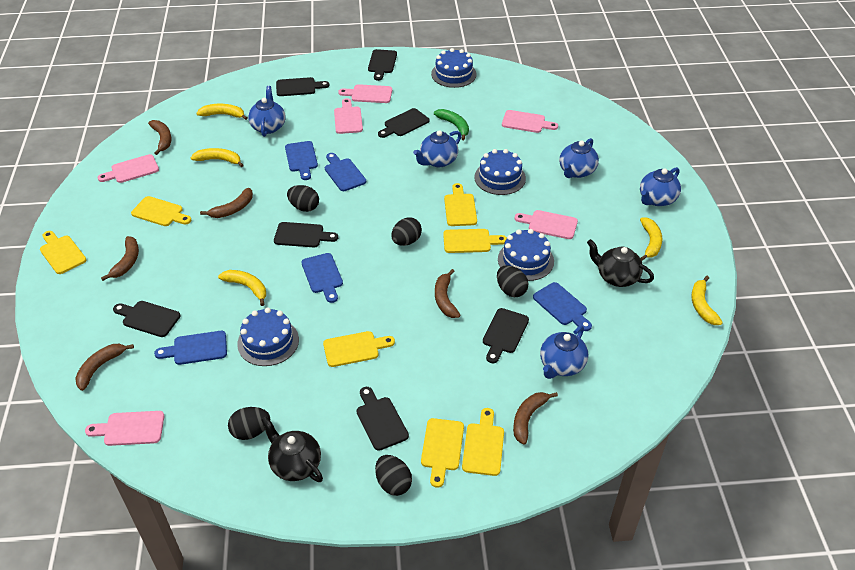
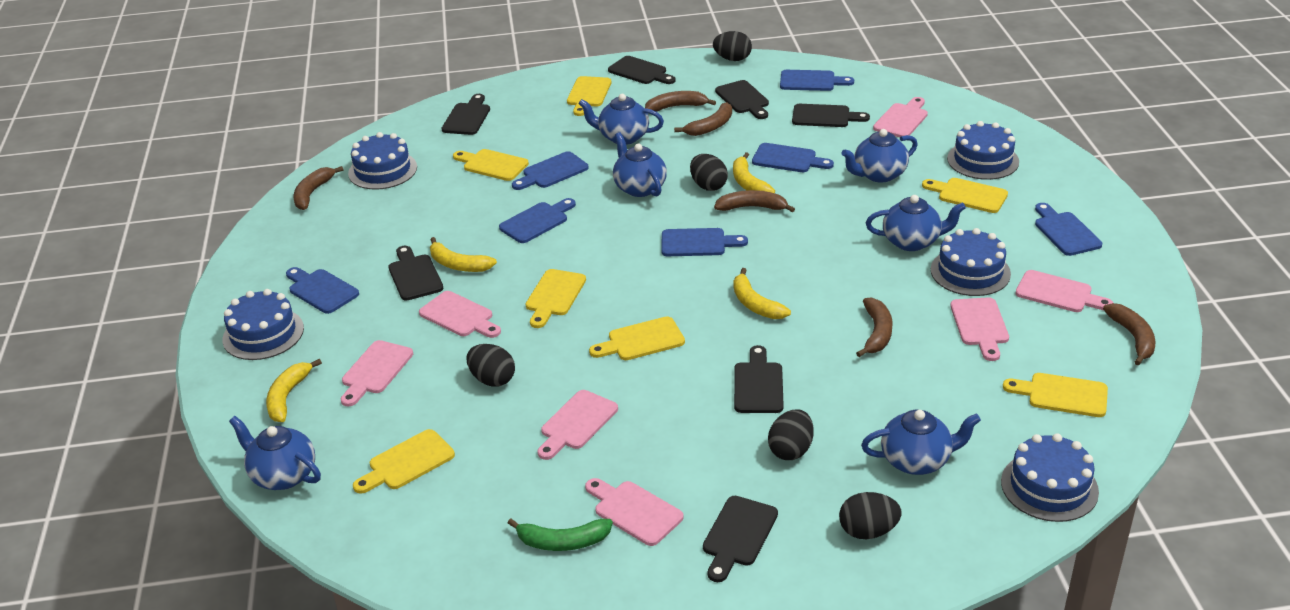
black teapot: 2 -> 0
blue cake: 4 -> 5
blue cutting board: 5 -> 7
blue teapot: 5 -> 6
pink cutting board: 6 -> 7
yellow banana: 5 -> 4

